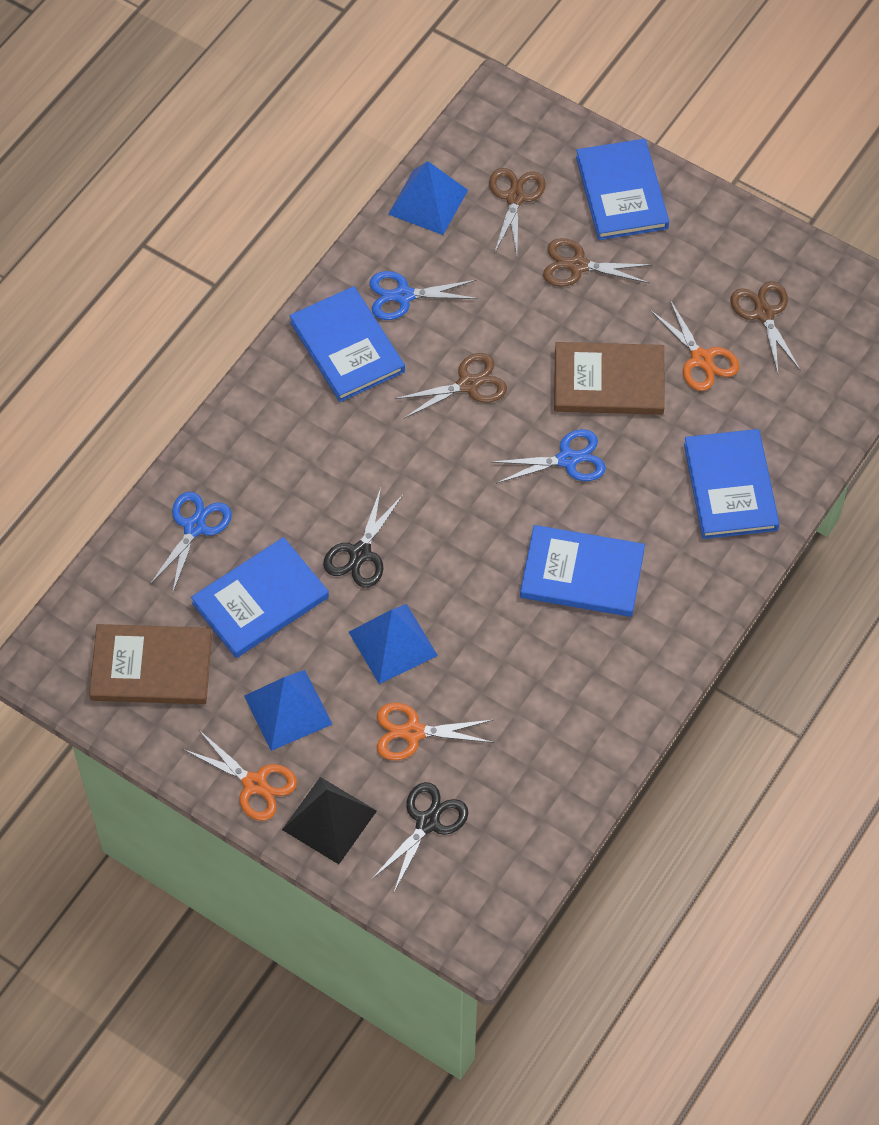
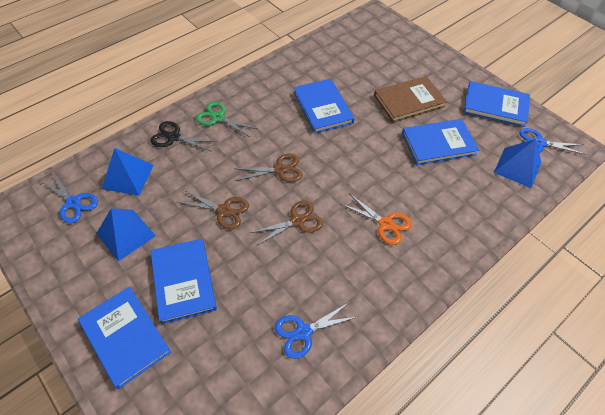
black pyramid: 1 -> 0
black scissors: 2 -> 1
brown book: 2 -> 1
brown scissors: 4 -> 3
green scissors: 0 -> 1
orange scissors: 3 -> 1

